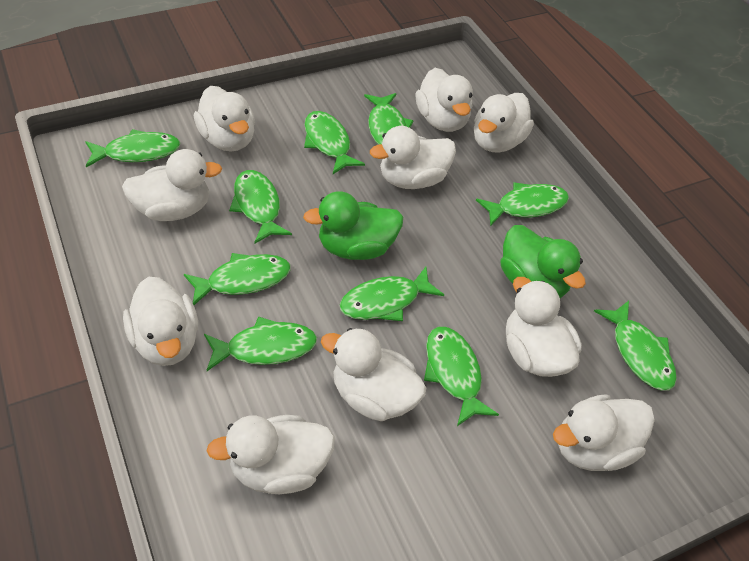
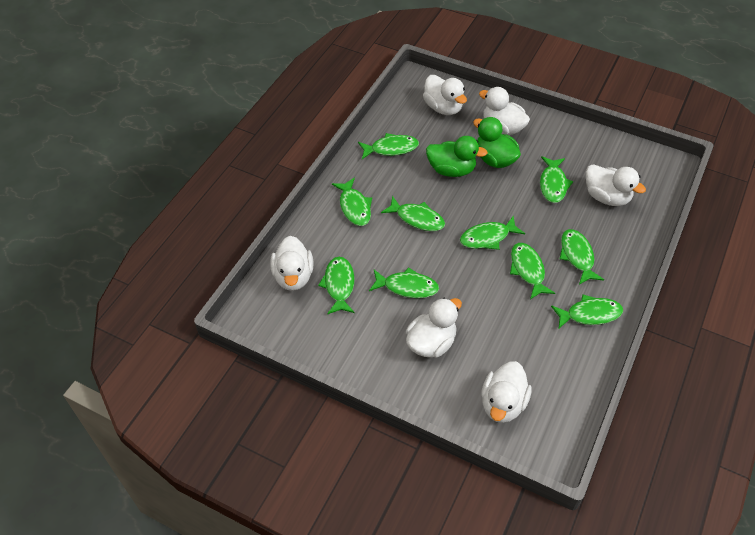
white duck: 10 -> 6

